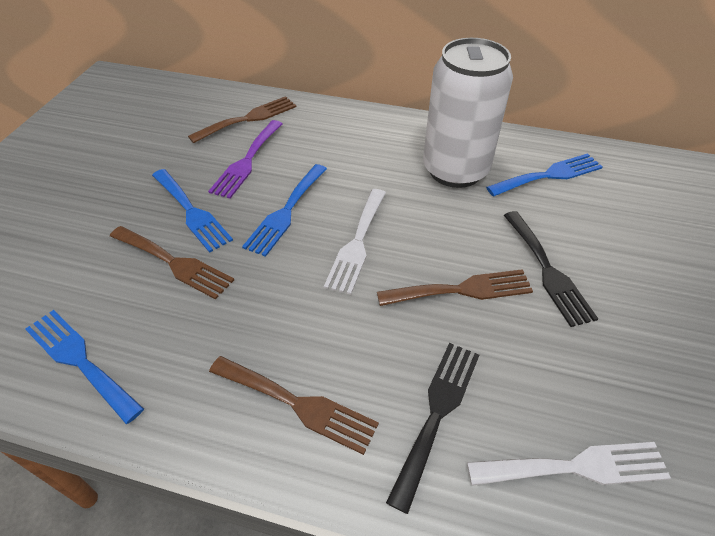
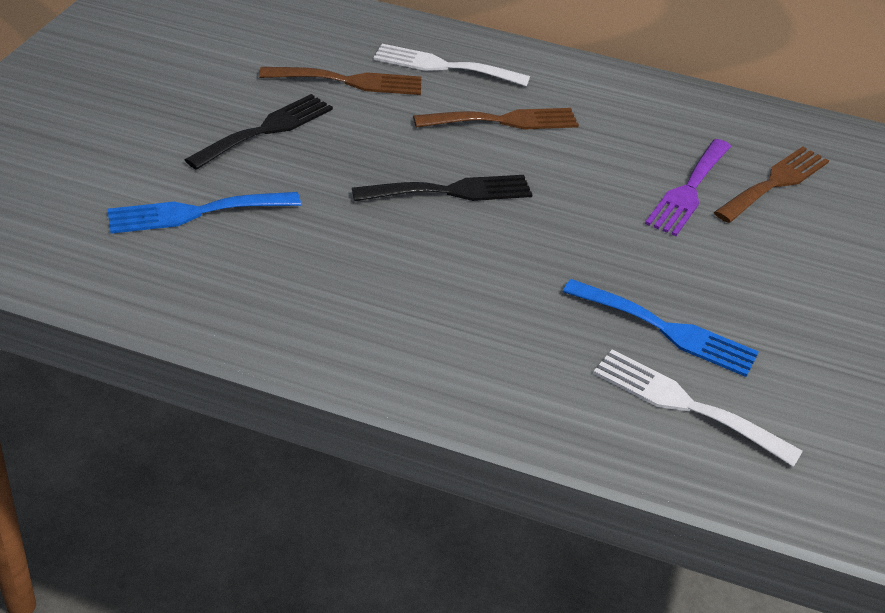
blue fork: 4 -> 2
brown fork: 4 -> 3
white can: 1 -> 0

